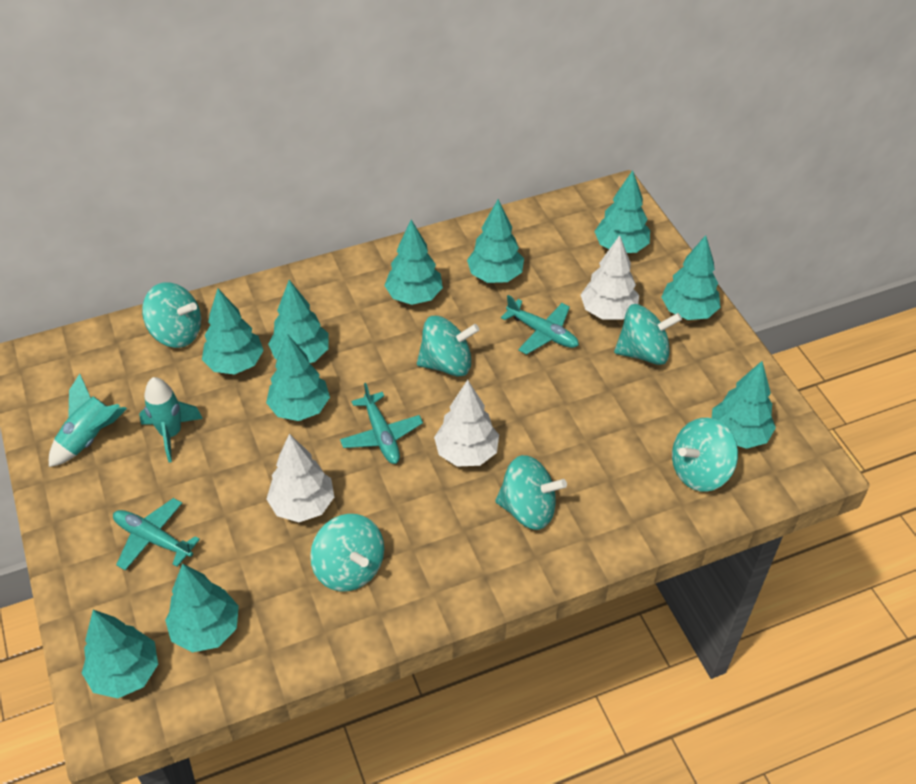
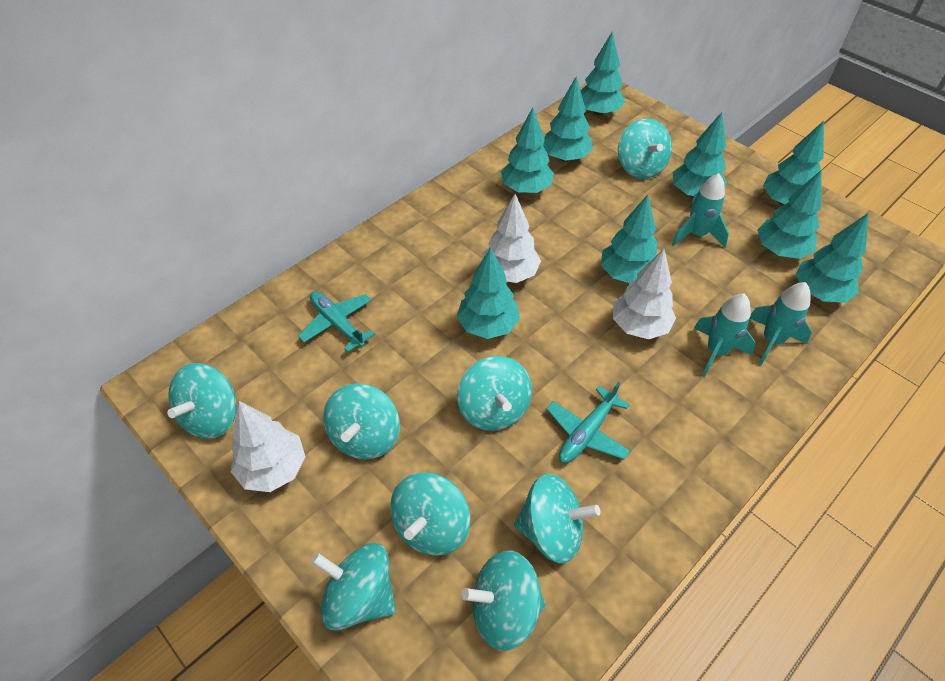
turquoise plane: 3 -> 2
turquoise rocket: 2 -> 3
turquoise spinning top: 6 -> 8
turquoise tree: 10 -> 9

